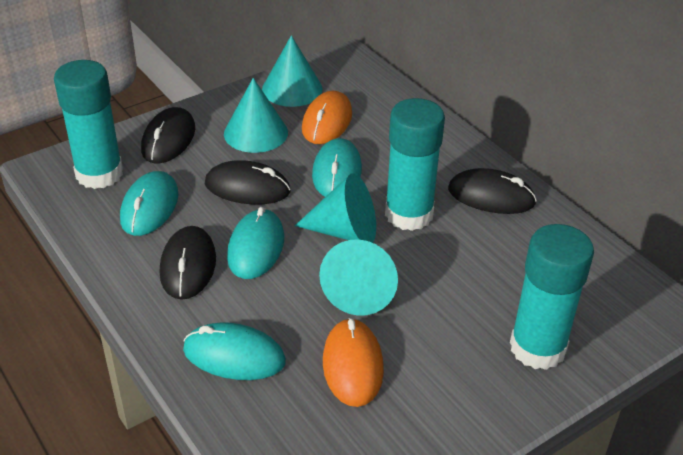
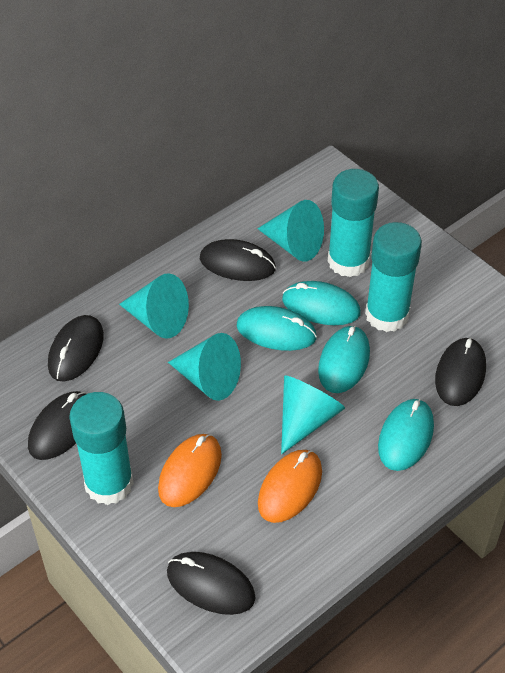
black mouse: 4 -> 5

